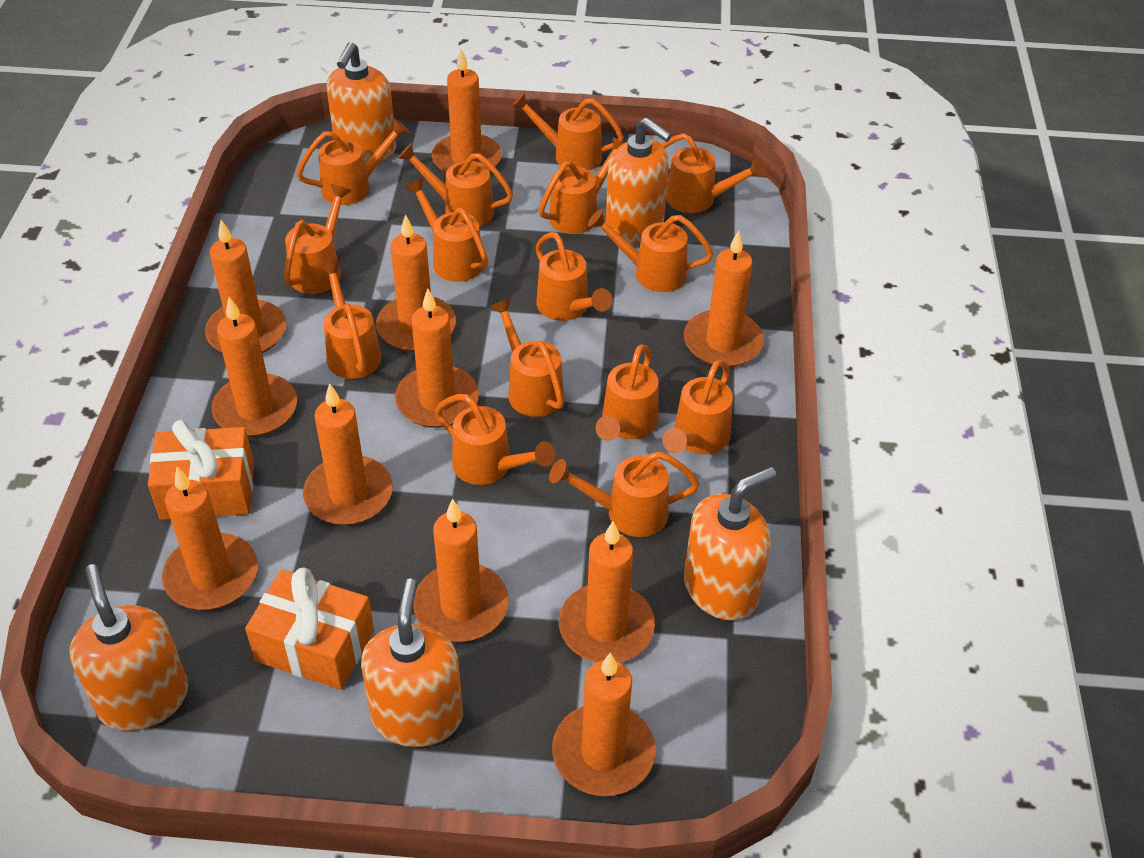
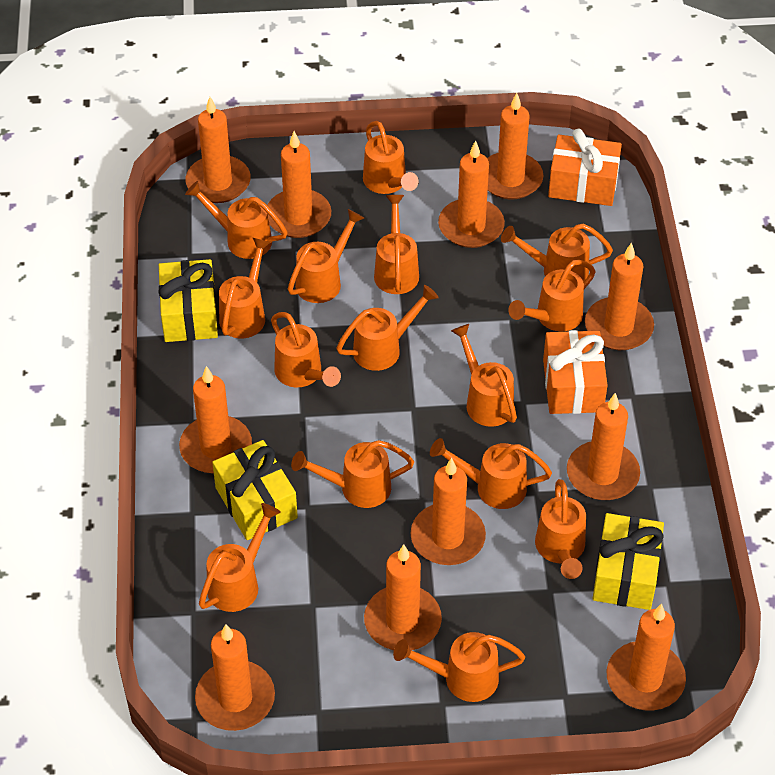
orange soap dispenser: 5 -> 0
yellow gift: 0 -> 3

